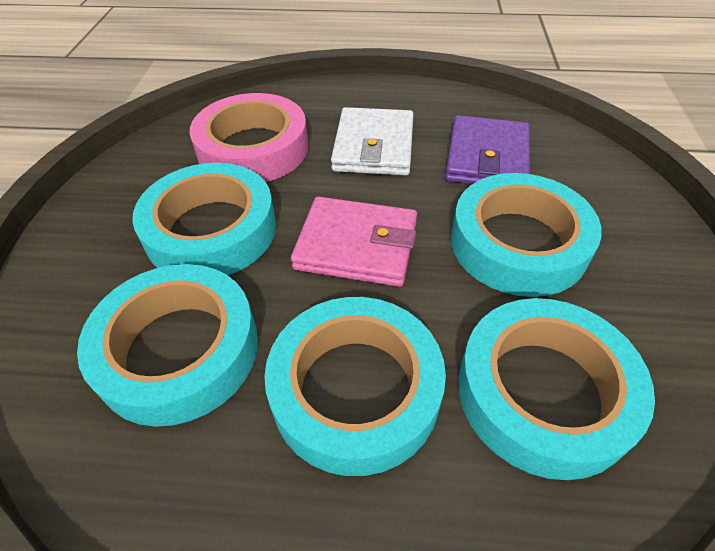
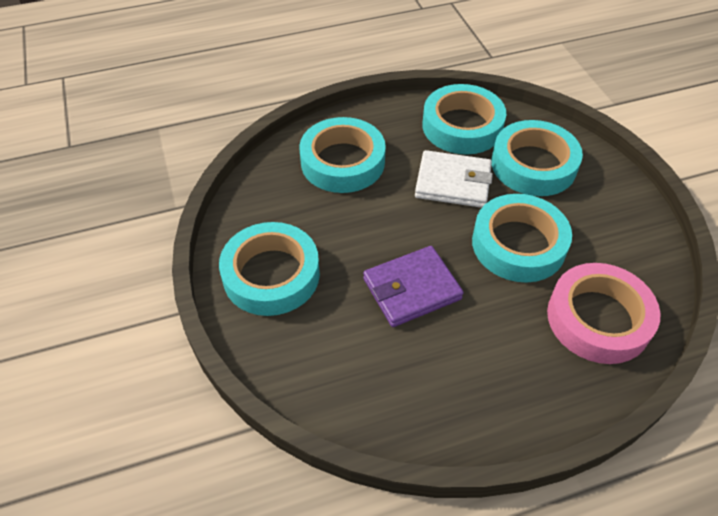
pink wallet: 1 -> 0

